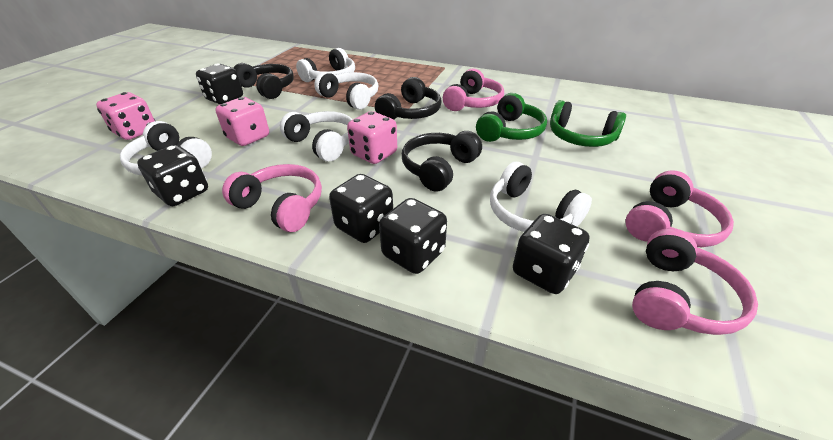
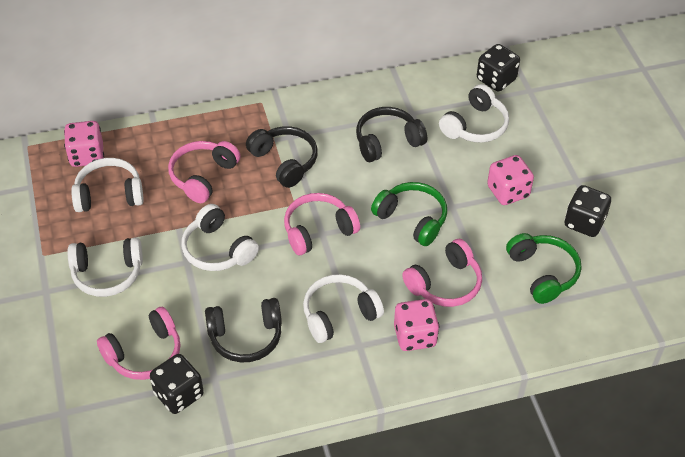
black dice: 5 -> 3

